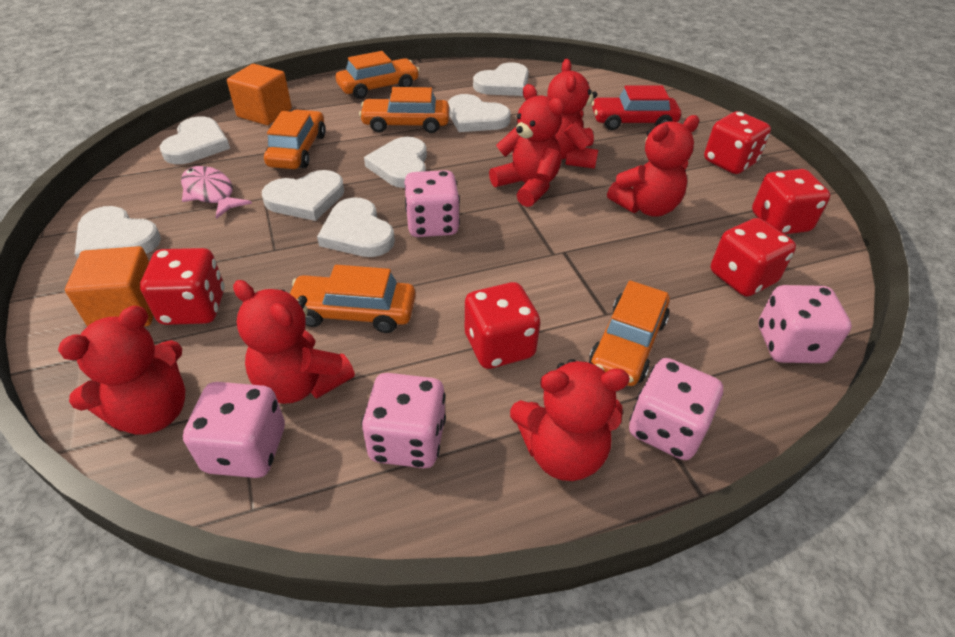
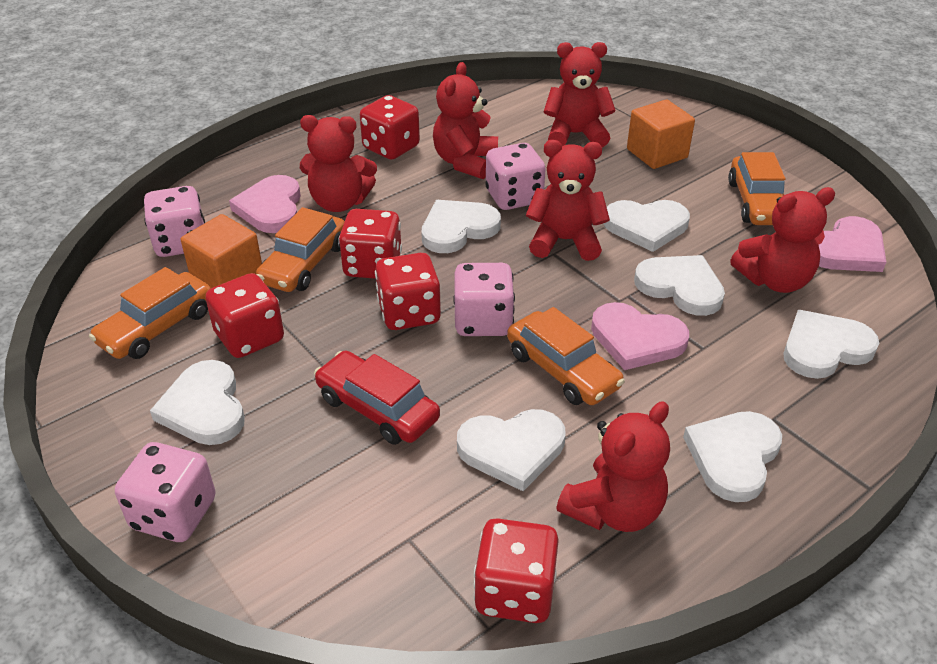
orange car: 5 -> 4
pink dice: 5 -> 4
pink fish: 1 -> 0
pink heart: 0 -> 3

